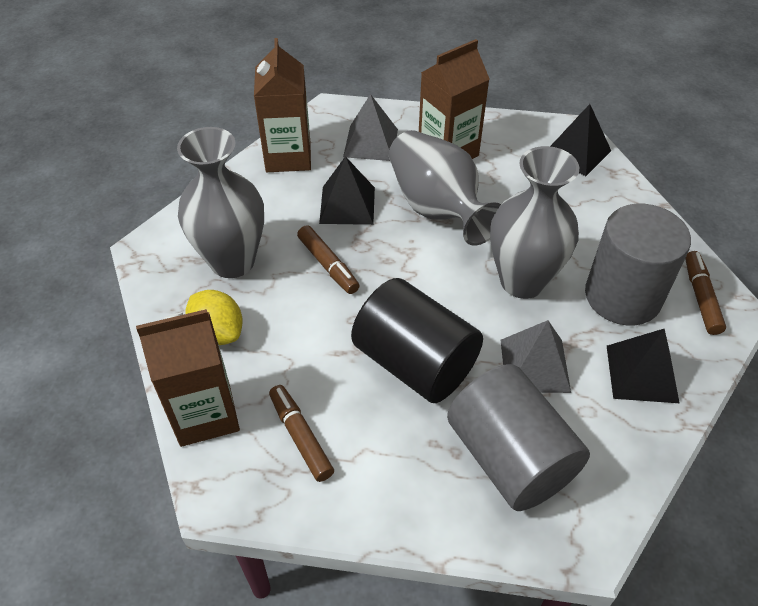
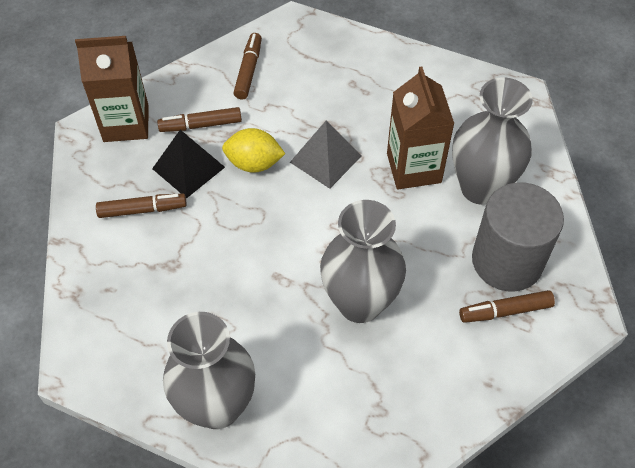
black cylinder: 1 -> 0
black pyramid: 3 -> 1
brown carton: 3 -> 2
brown marker: 3 -> 4
grey cylinder: 2 -> 1
grey pyramid: 2 -> 1

